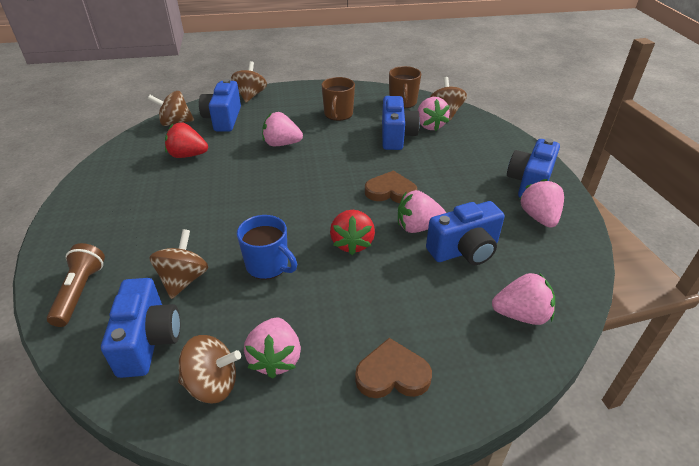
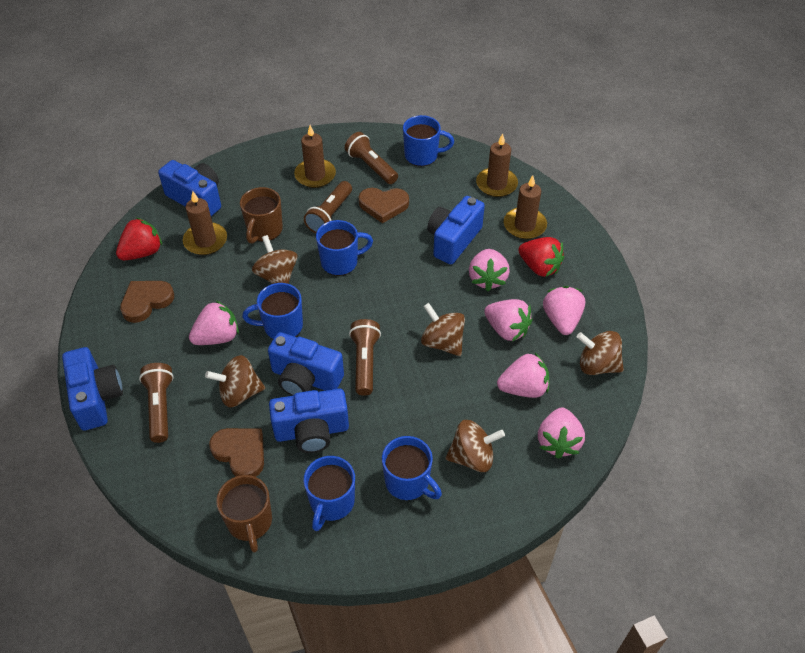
blue mug: 1 -> 5
brown candle: 0 -> 4
brown flashlight: 1 -> 4
brown heart: 2 -> 3

